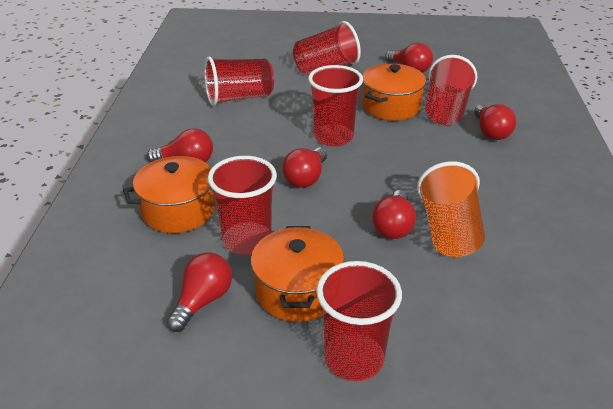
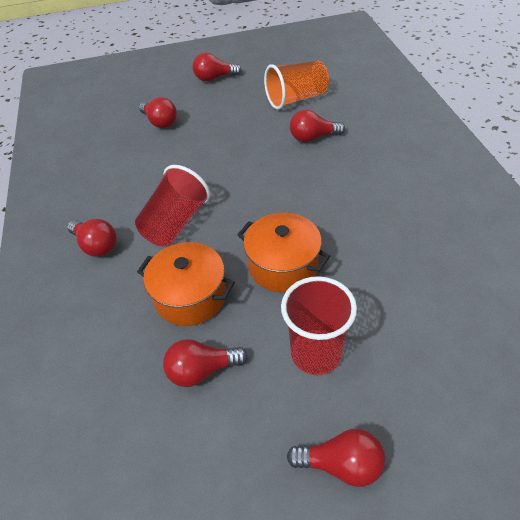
orange pot: 3 -> 2
red cup: 6 -> 2

